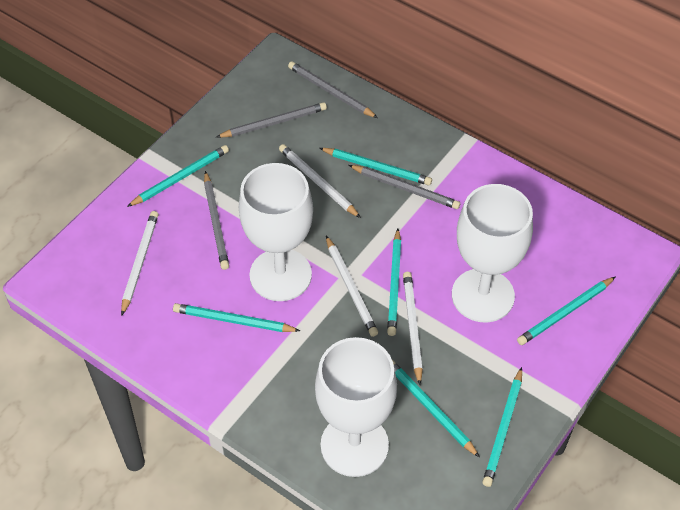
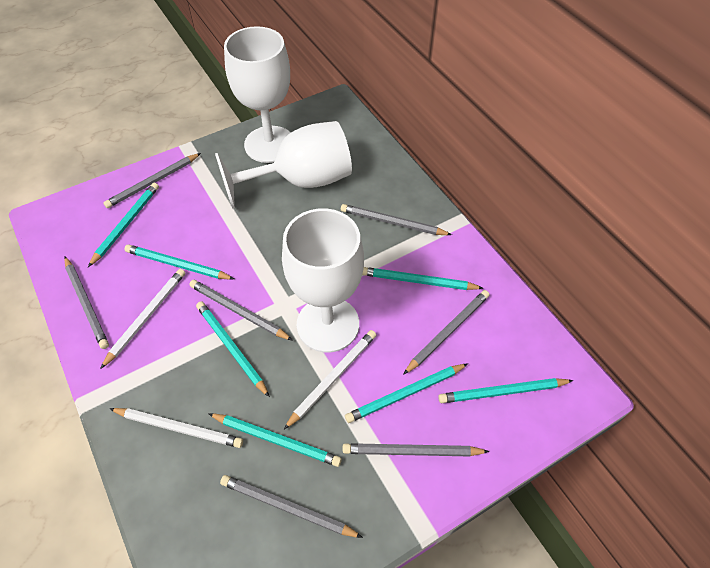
grey pencil: 4 -> 7
white pencil: 4 -> 3

